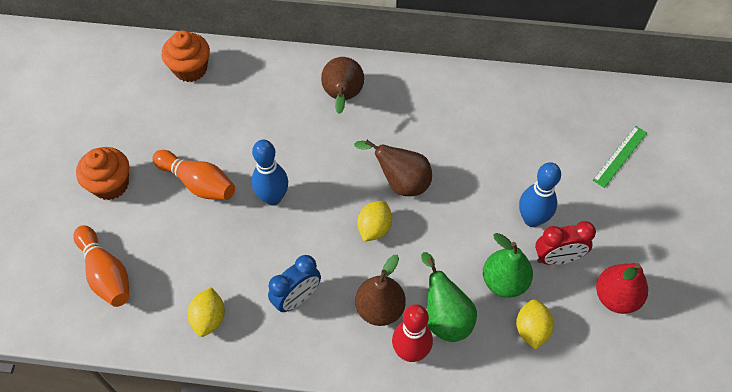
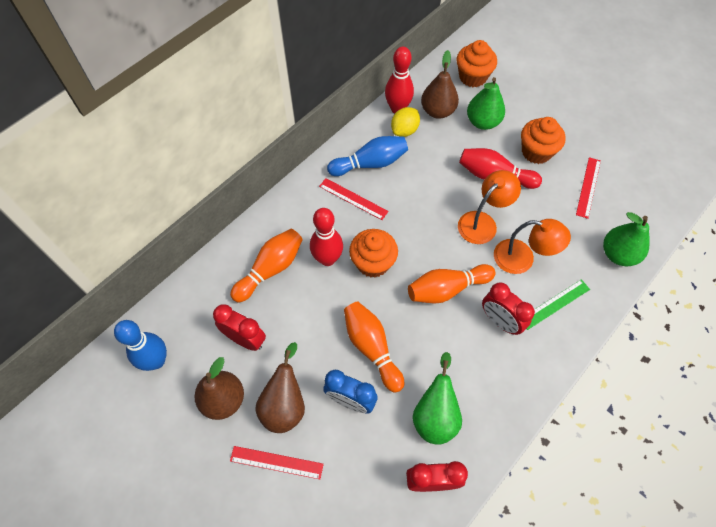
green pear: 2 -> 3
orange bowling pin: 2 -> 3
orange cupcake: 2 -> 3
orange lamp: 0 -> 2
red bowling pin: 1 -> 3
red clock: 1 -> 3
red pear: 1 -> 0
red ruler: 0 -> 3
yellow lemon: 3 -> 1

